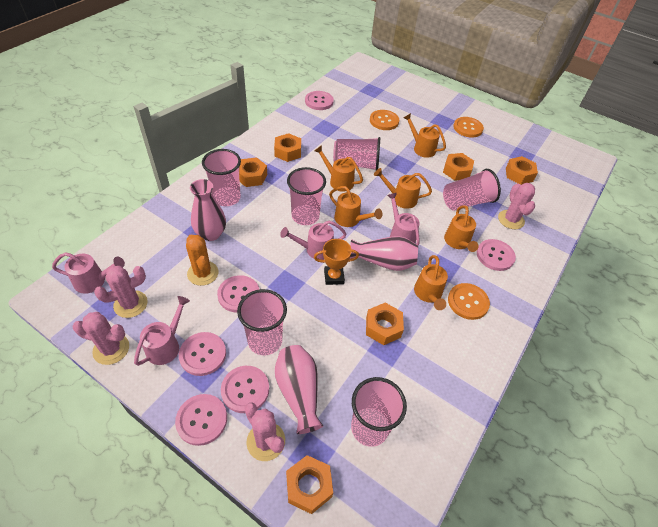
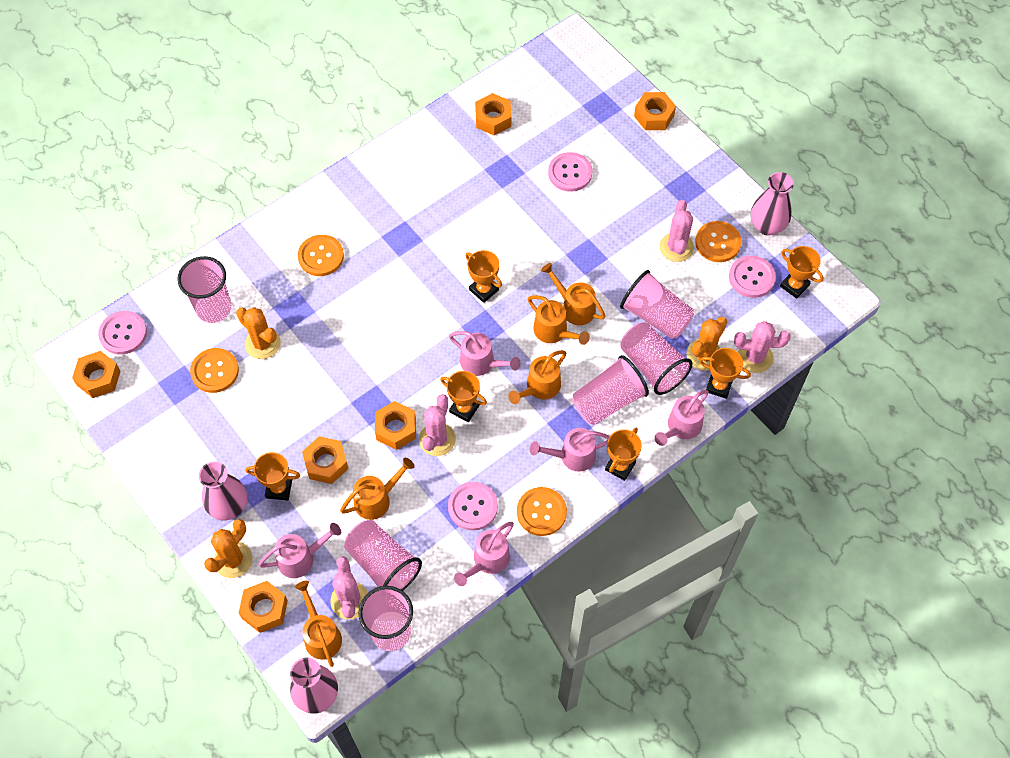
orange button: 3 -> 4
orange cactus: 1 -> 3
orange trophy: 1 -> 6
orange watering can: 6 -> 5
pink button: 6 -> 4
pink watering can: 4 -> 5

